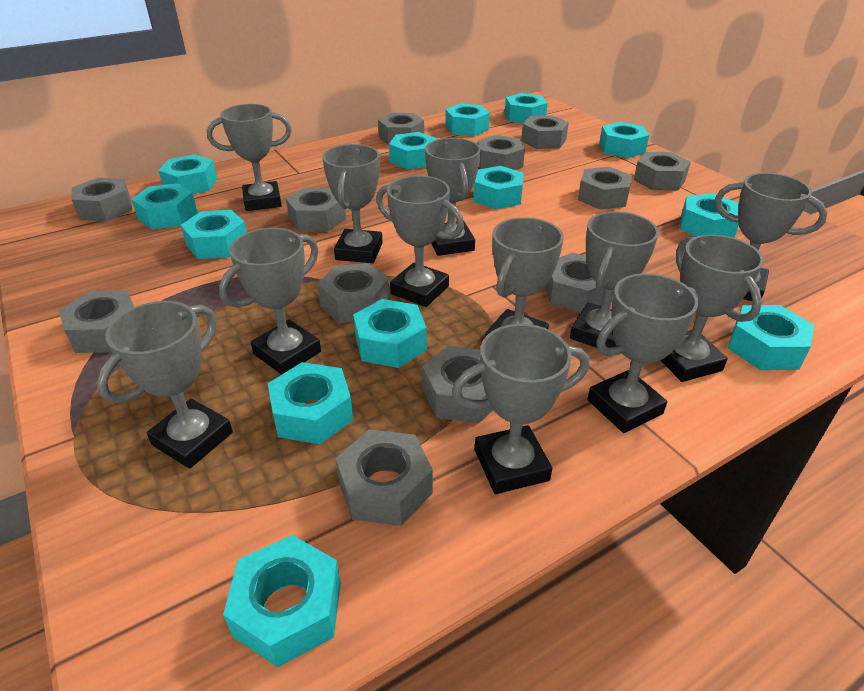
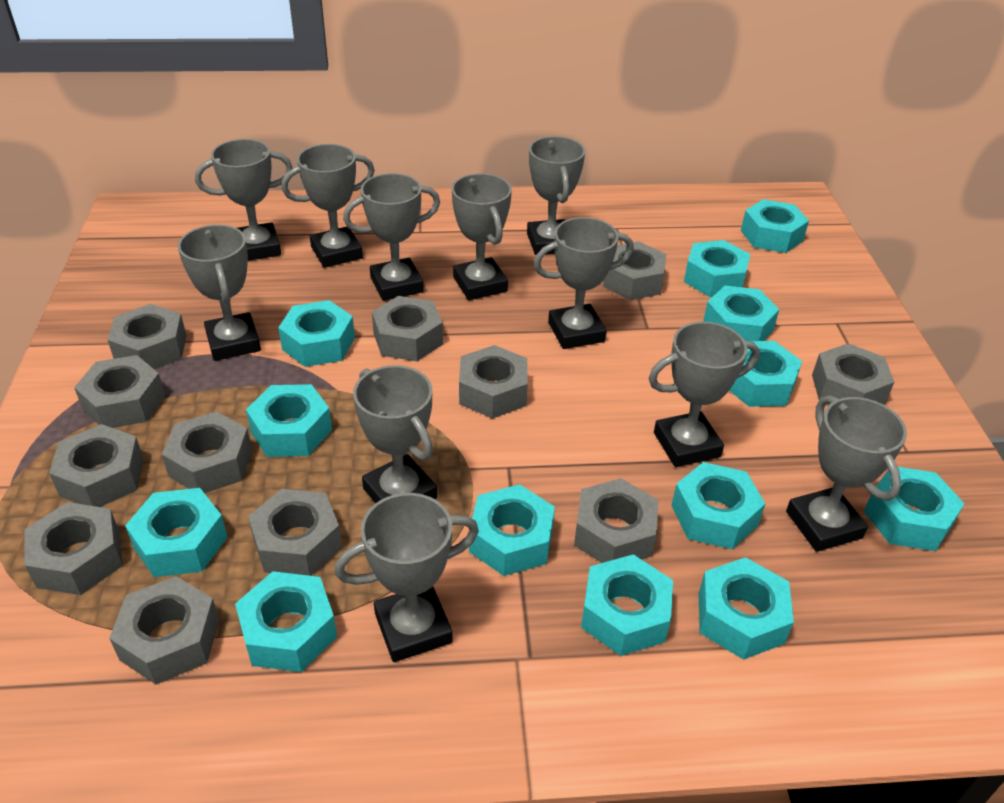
grey trophy: 12 -> 11

